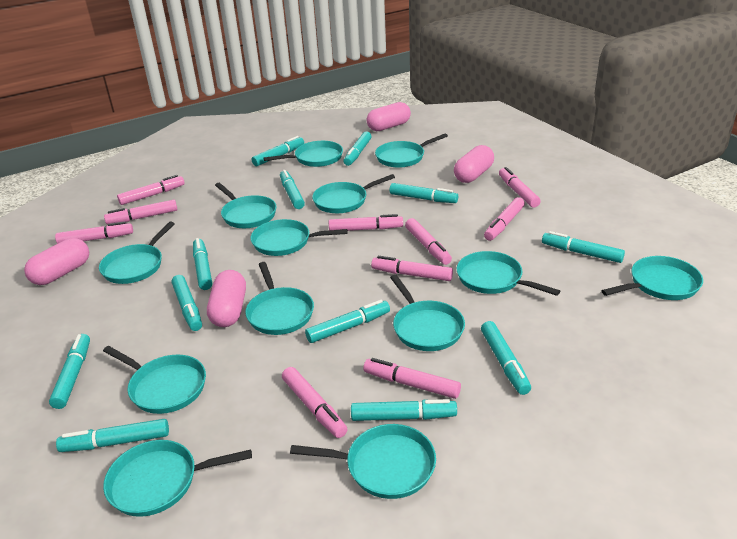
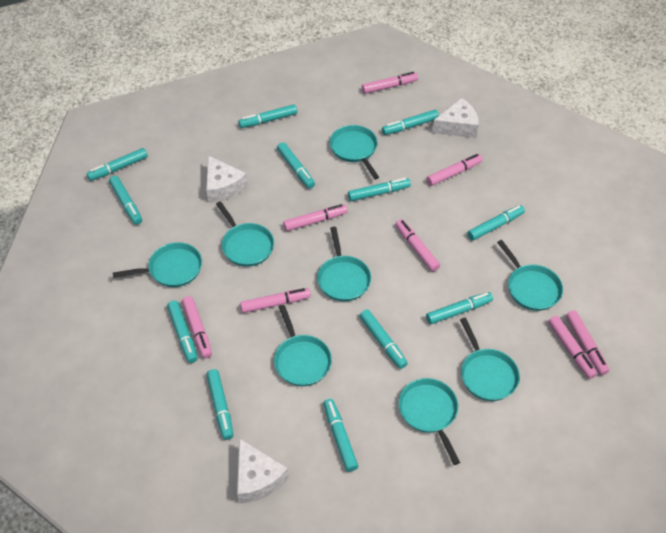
pink capsule: 4 -> 0
pink marker: 10 -> 8
turquoise pan: 13 -> 8
white cheese: 0 -> 3

